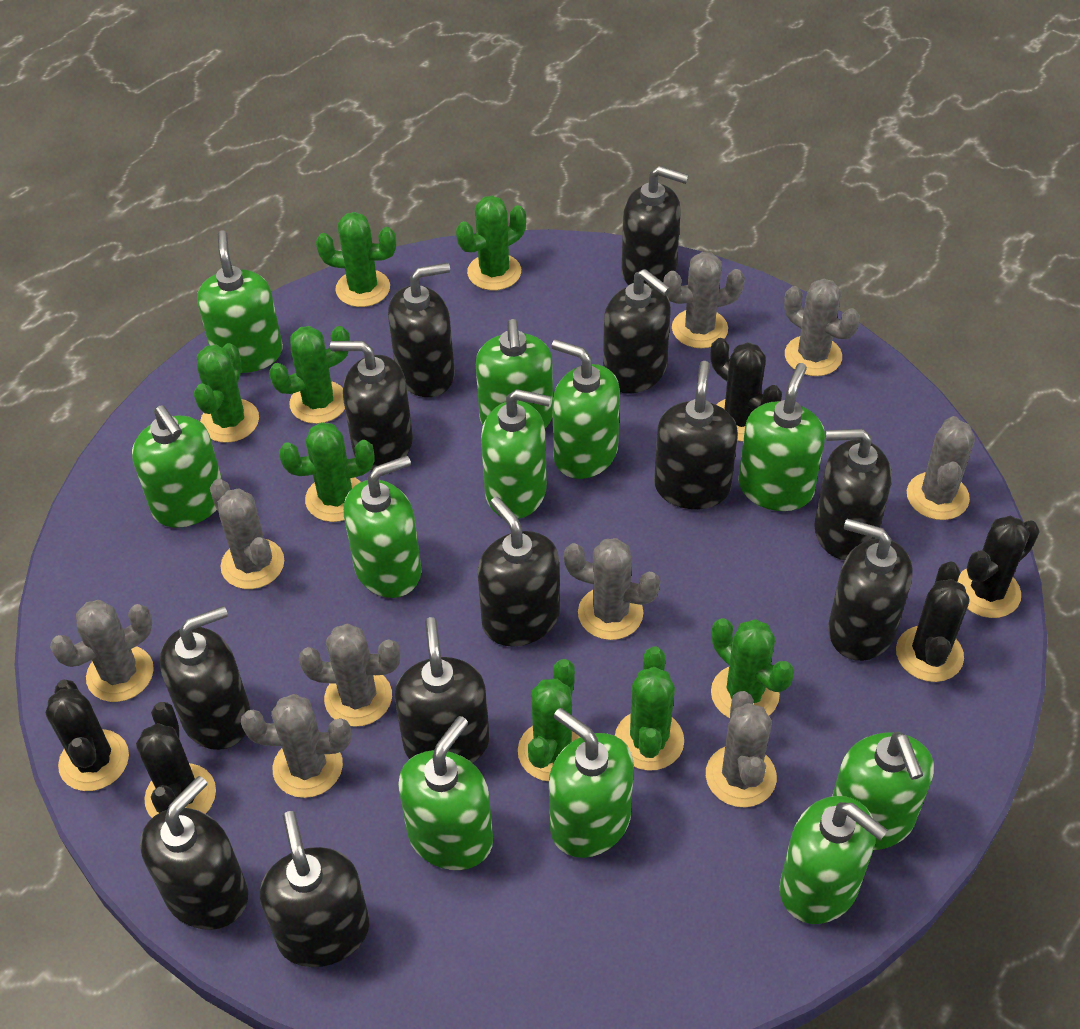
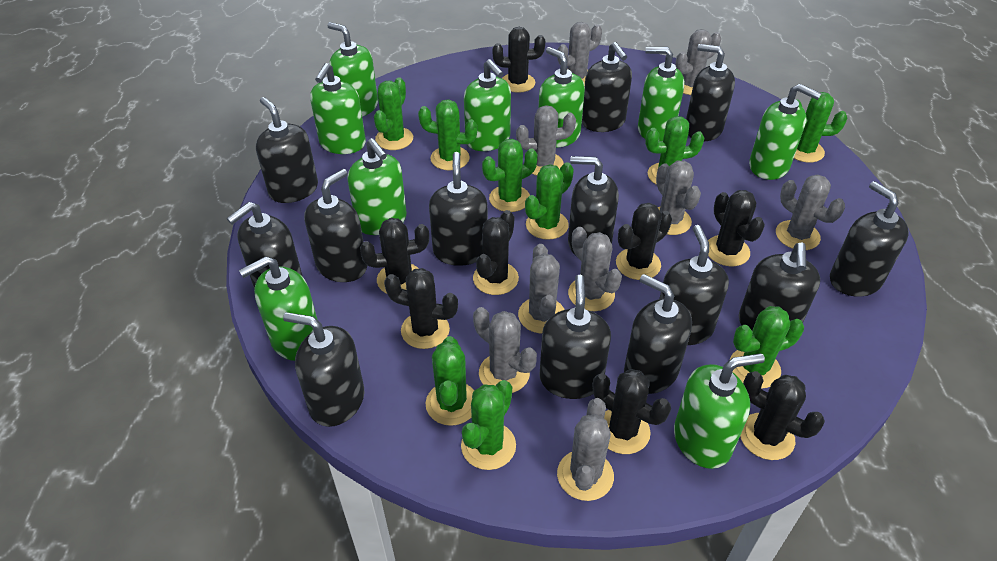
black cactus: 5 -> 8
black soap dispenser: 12 -> 13
green cactus: 8 -> 9
green soap dispenser: 11 -> 9

